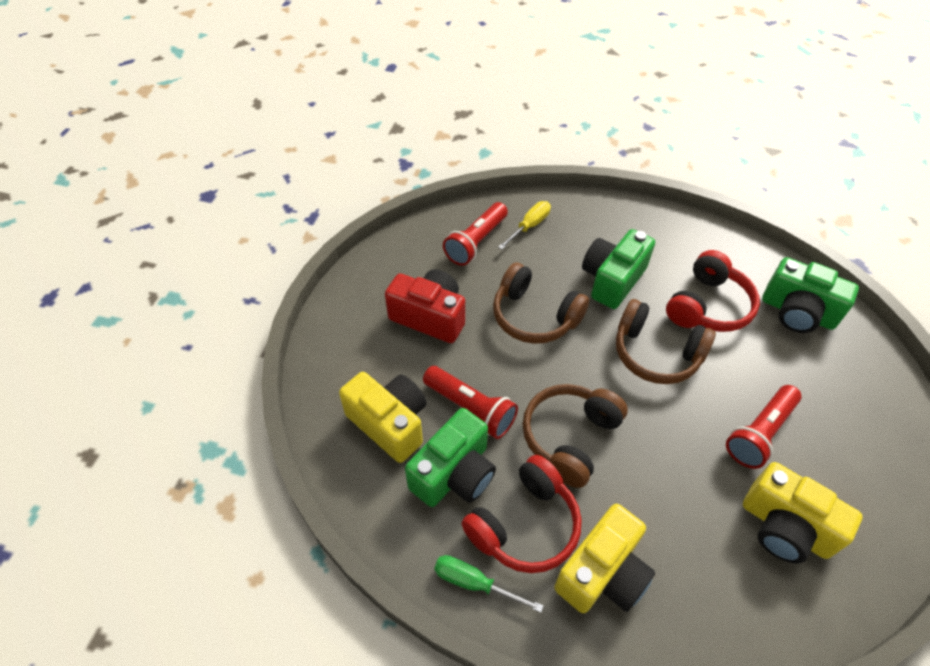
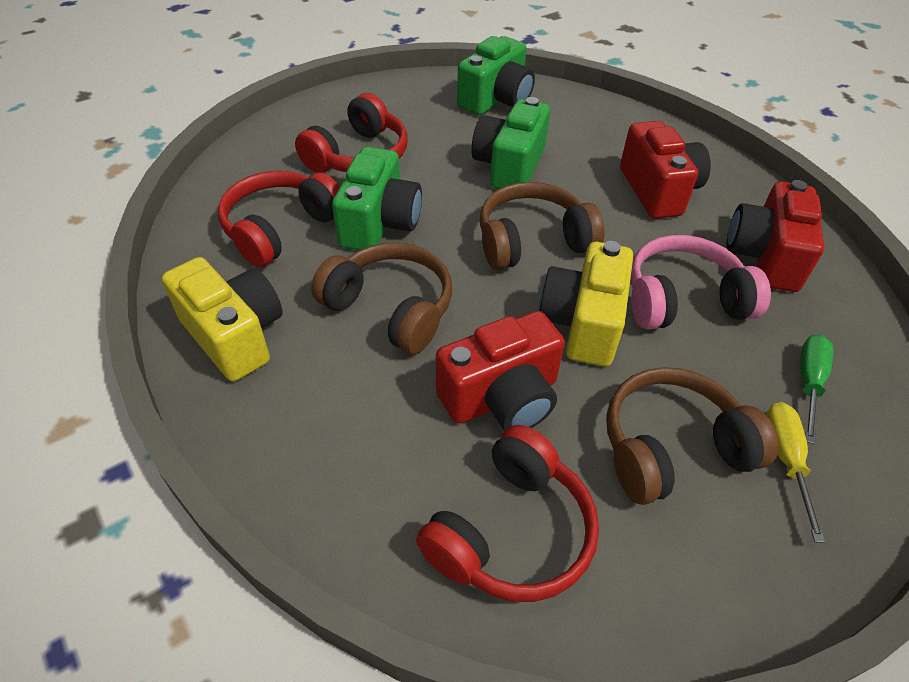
pink headphones: 0 -> 1
red camera: 1 -> 3
red flashlight: 3 -> 0
red headphones: 2 -> 3
yellow camera: 3 -> 2

